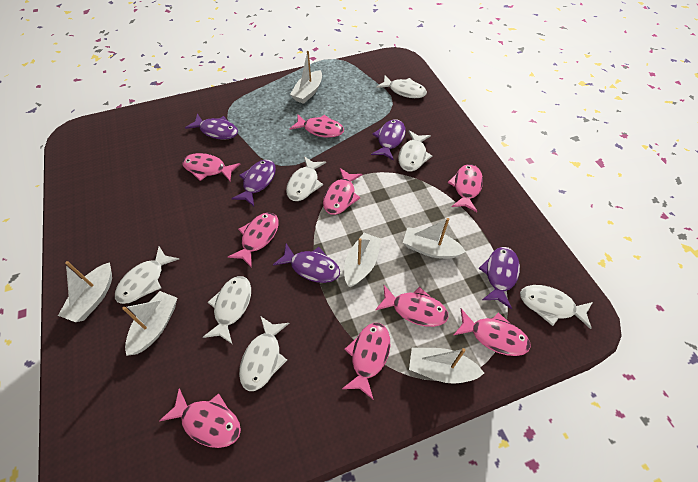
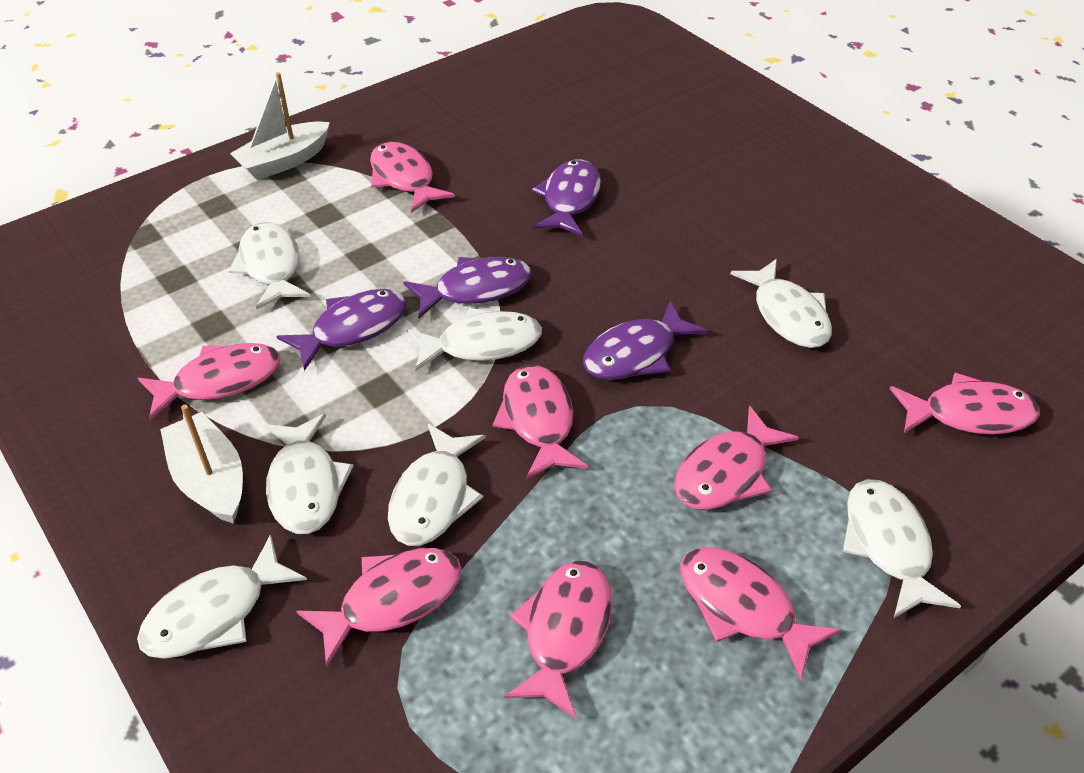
pink fish: 9 -> 8
purple fish: 5 -> 4
white boat: 6 -> 2

